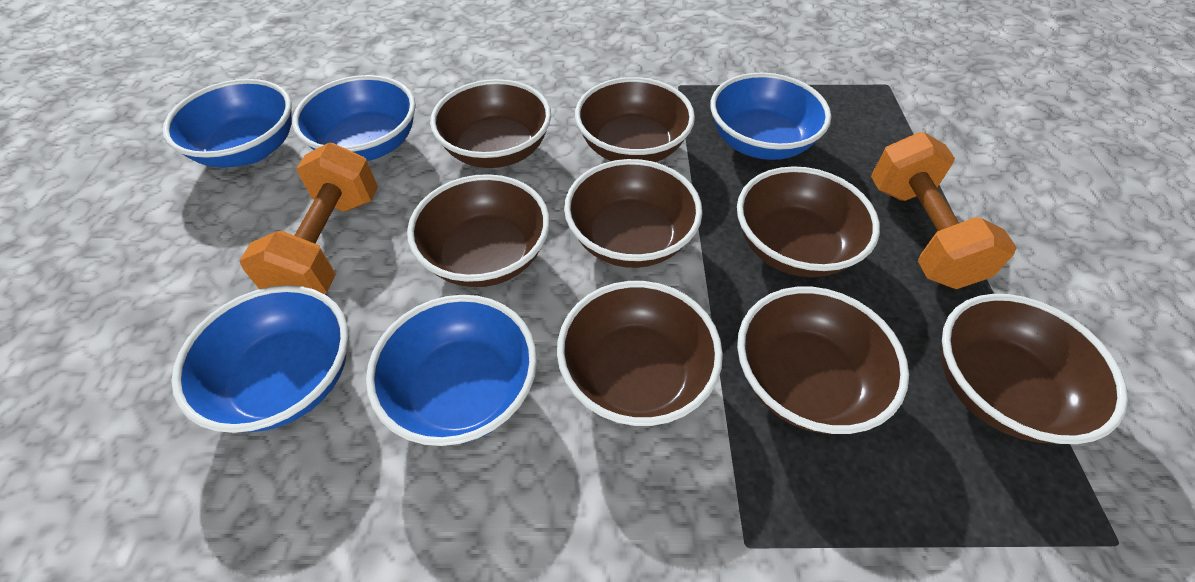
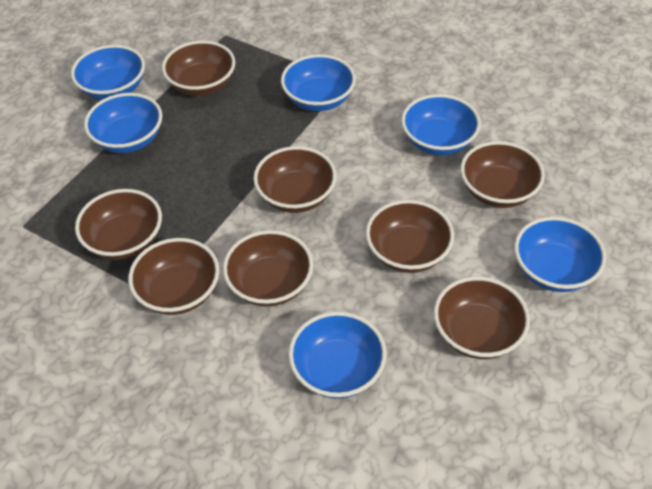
blue bowl: 5 -> 6
orange dumbbell: 2 -> 0

